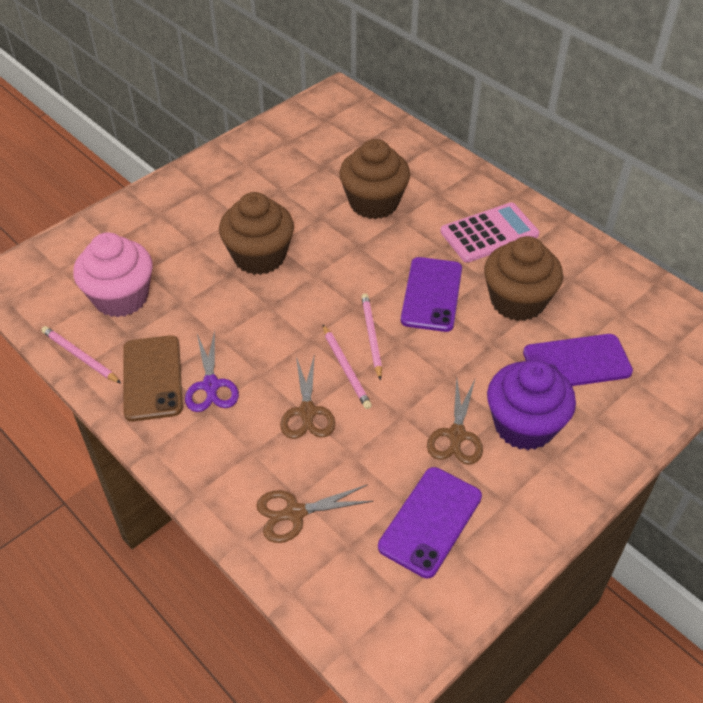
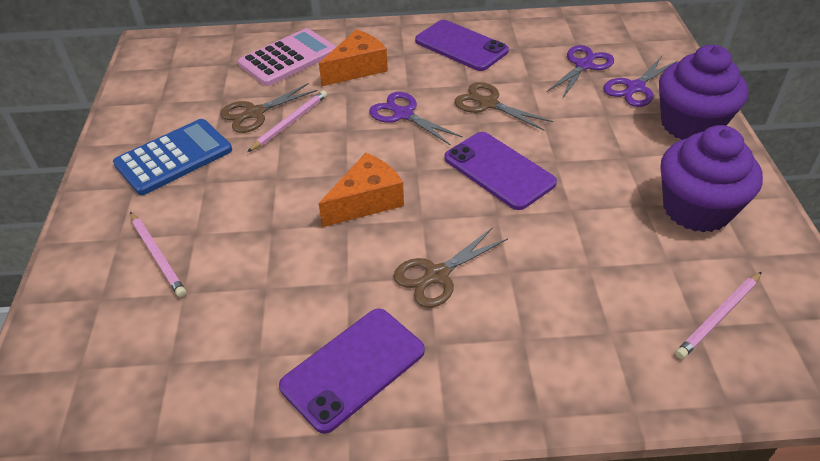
blue calculator: 0 -> 1
brown cupcake: 3 -> 0
brown phone: 1 -> 0
orange cheese: 0 -> 2
pink cupcake: 1 -> 0
purple cupcake: 1 -> 2
purple scissors: 1 -> 3

